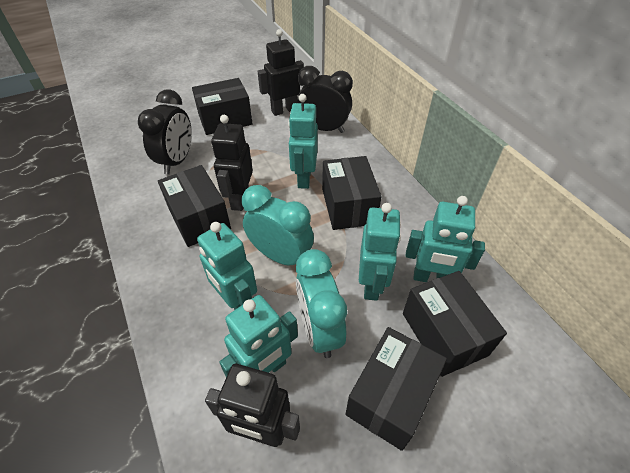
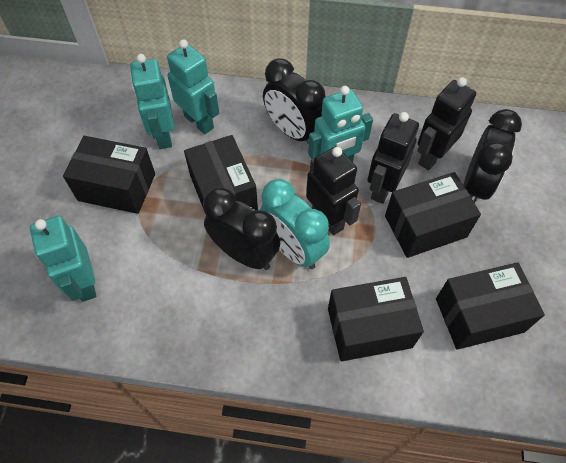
black clock: 2 -> 3
turquoise clock: 2 -> 1
turquoise robot: 5 -> 4

